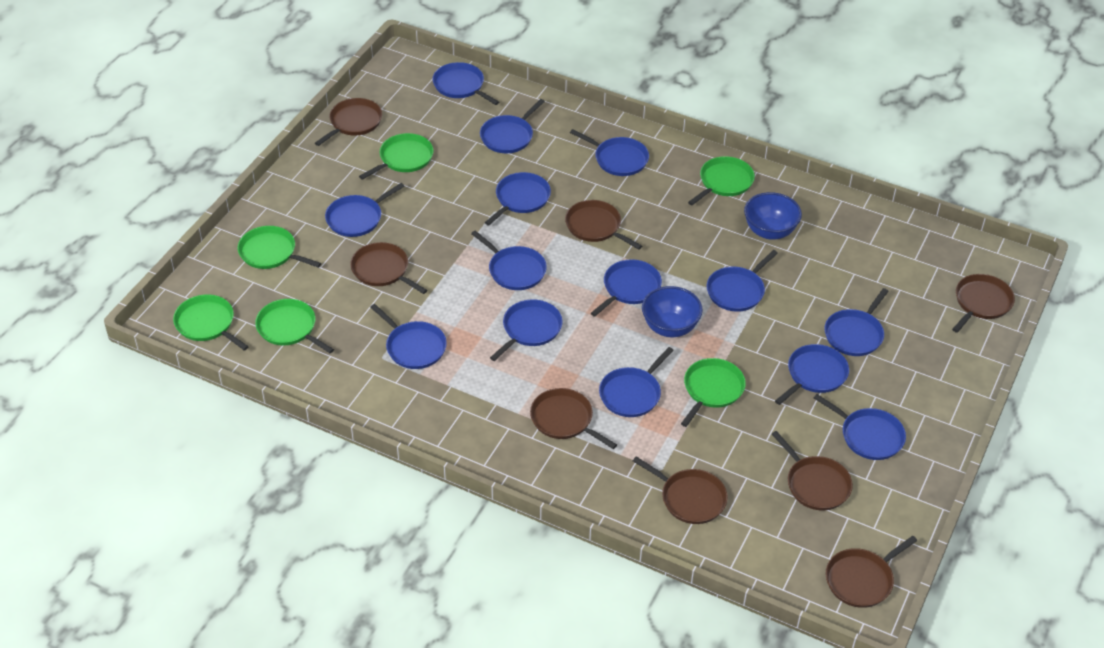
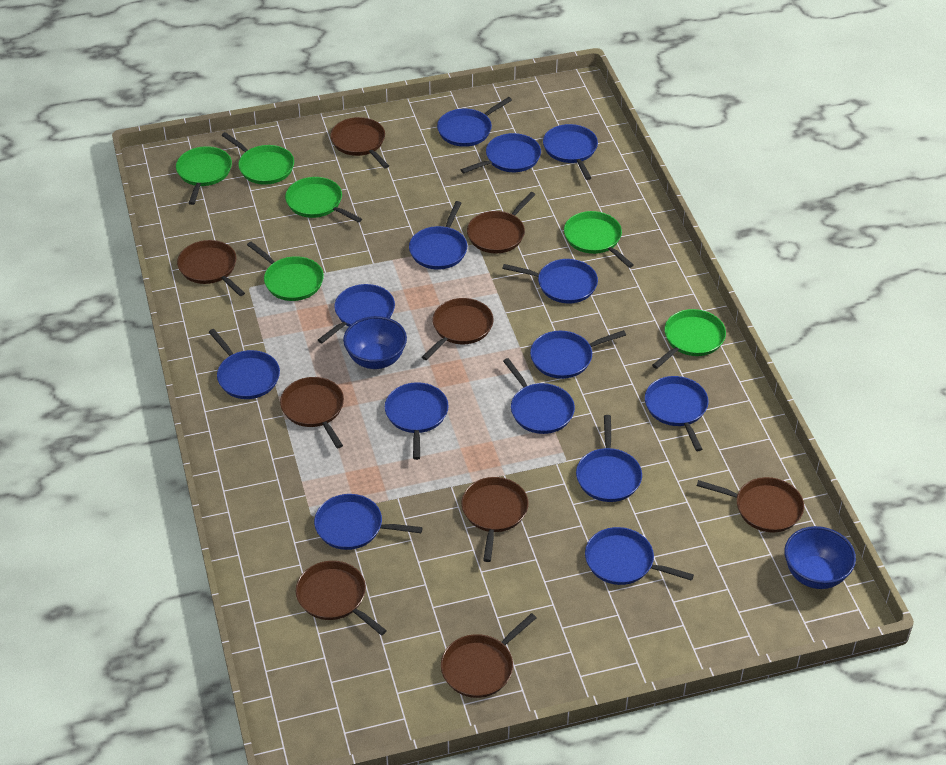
brown pan: 8 -> 9

